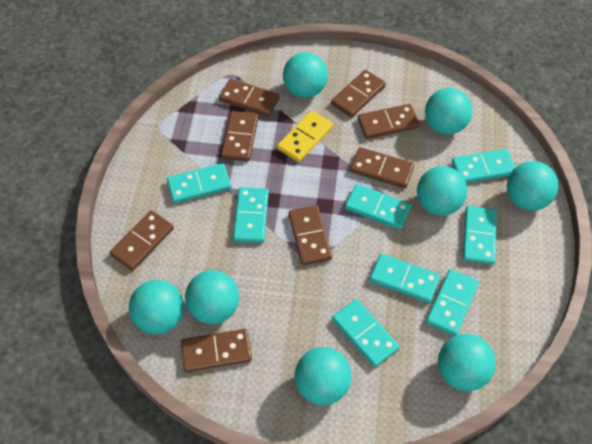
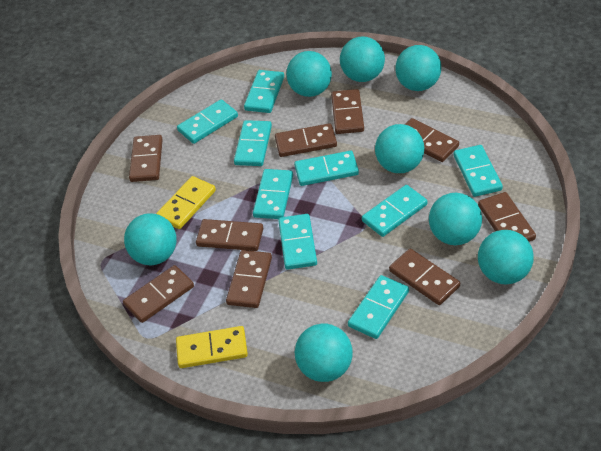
brown domino: 8 -> 9
turquoise domino: 8 -> 9
yellow domino: 1 -> 2

